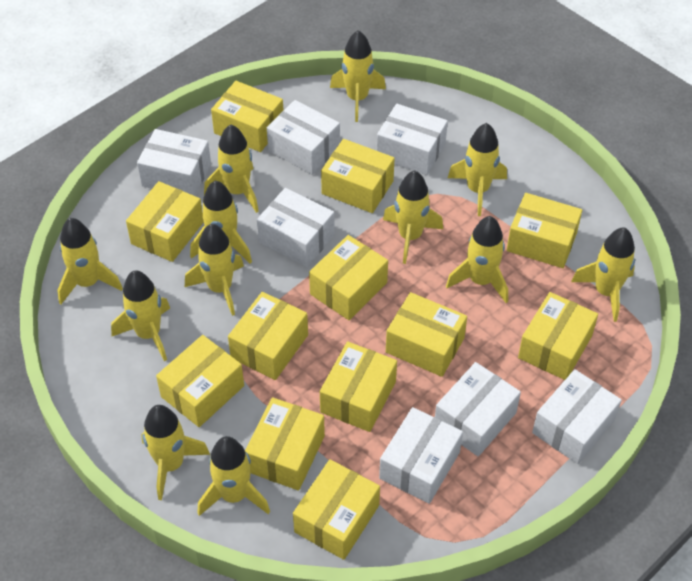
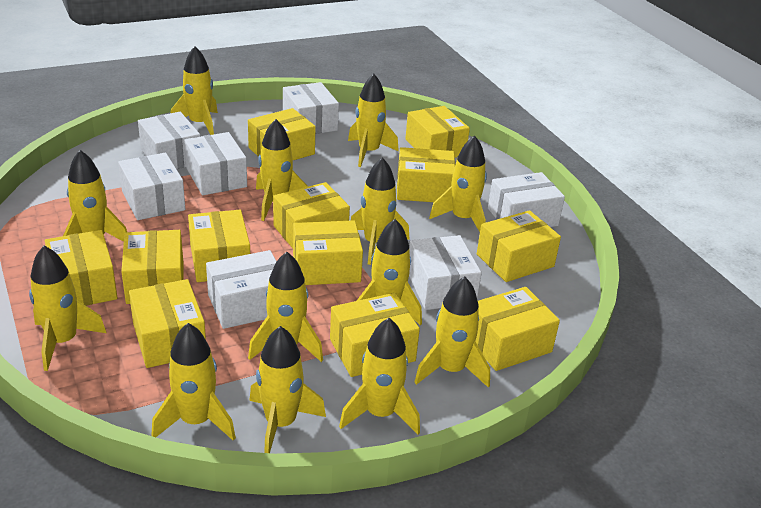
yellow rocket: 12 -> 13

